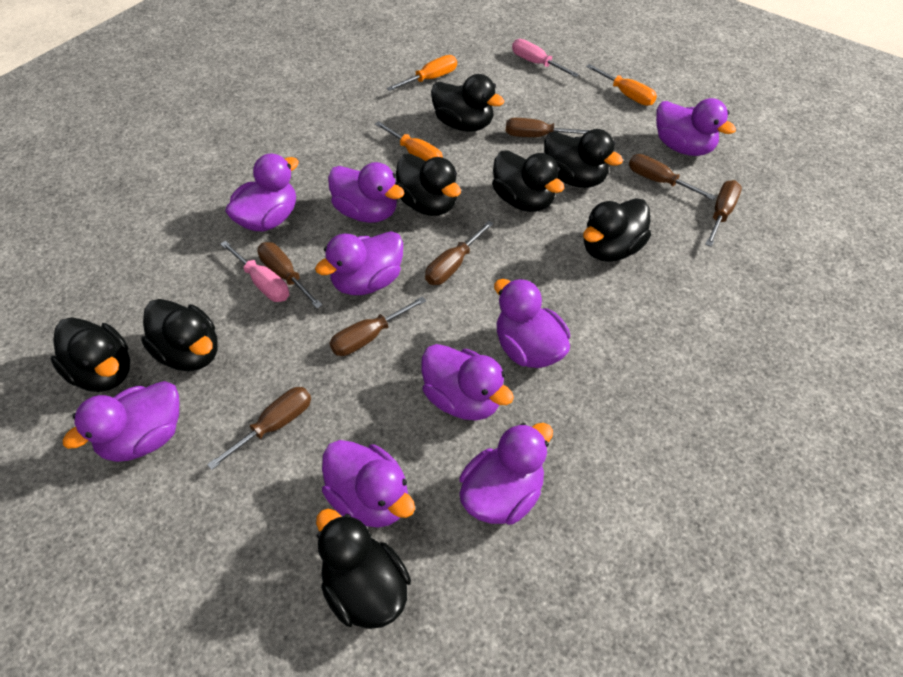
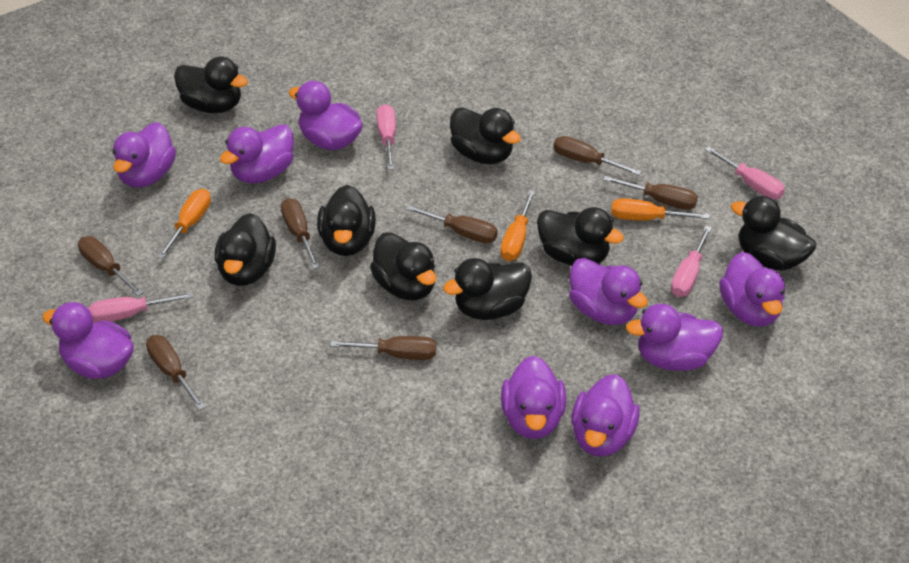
pink screwdriver: 2 -> 4

